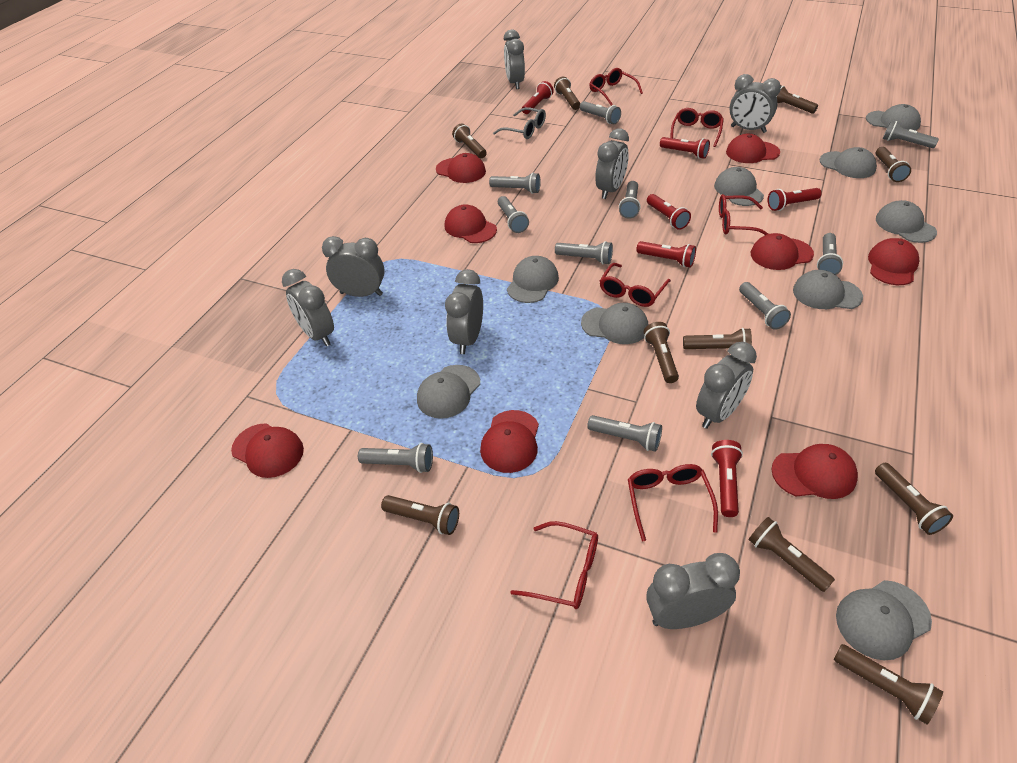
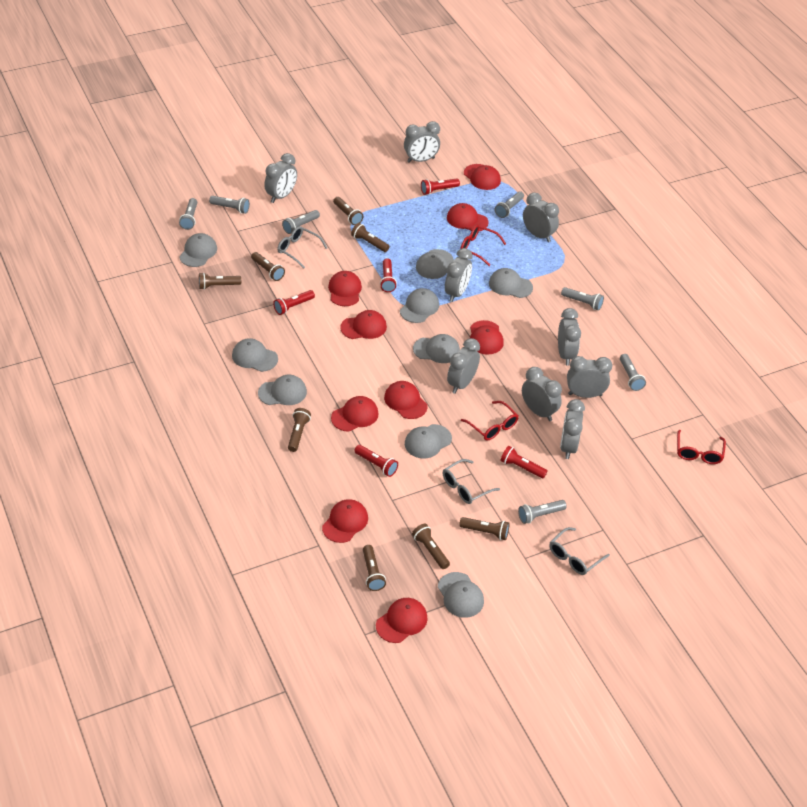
brown flashlight: 10 -> 8
grey clock: 8 -> 9
grey flashlight: 10 -> 7
grey glasses: 1 -> 3
red cap: 8 -> 9
red flashlight: 6 -> 5
red glasses: 6 -> 3

